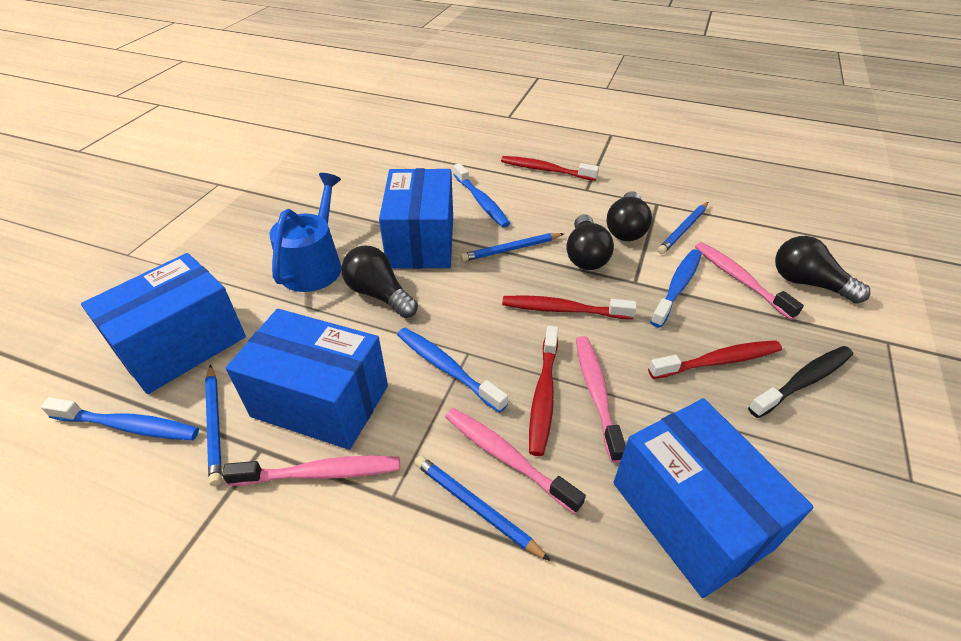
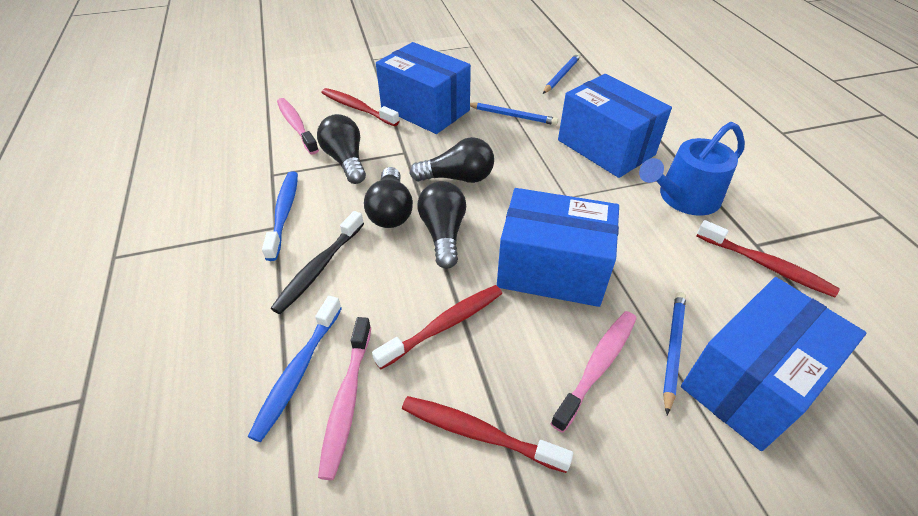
blue pencil: 4 -> 3
blue toothbrush: 4 -> 2
pink toothbrush: 4 -> 3

